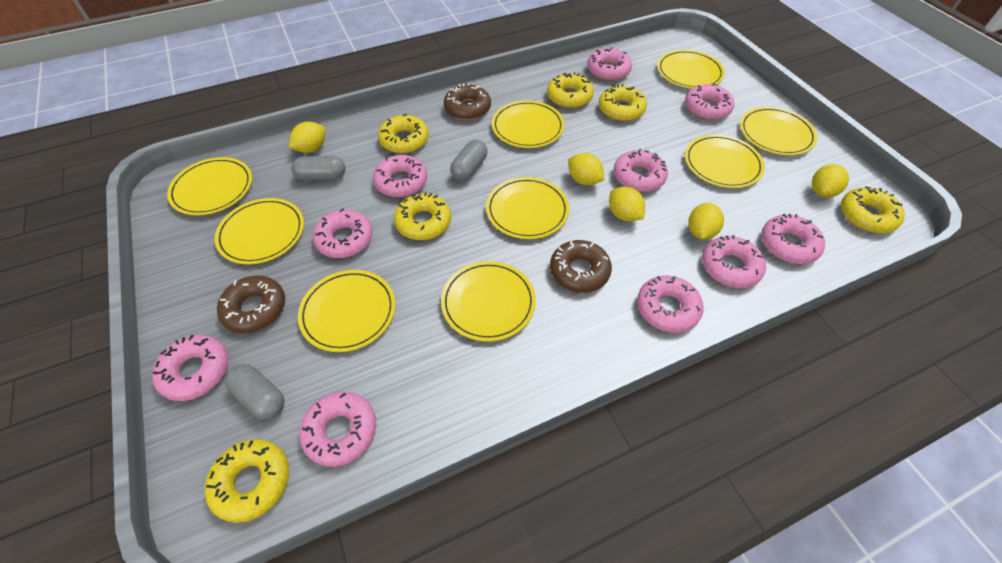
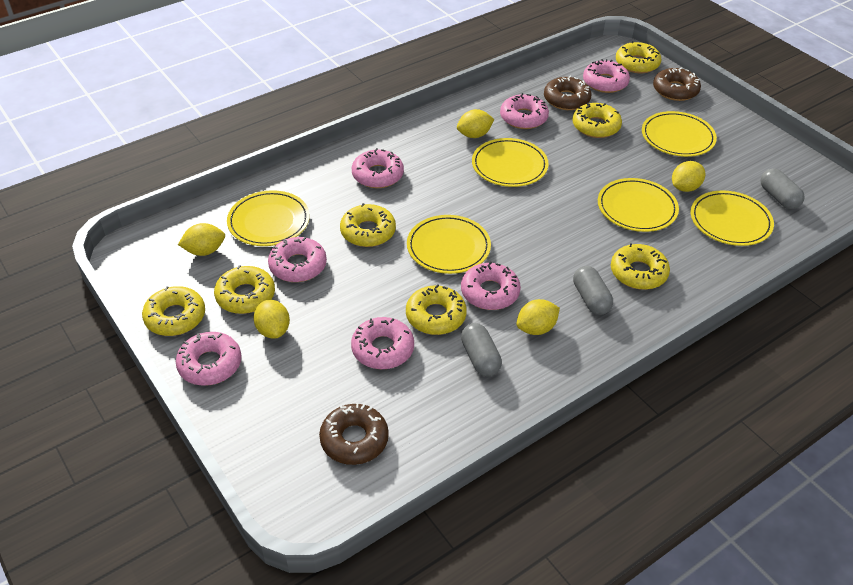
pink donut: 10 -> 7
yellow donut: 6 -> 7
yellow plate: 9 -> 6

